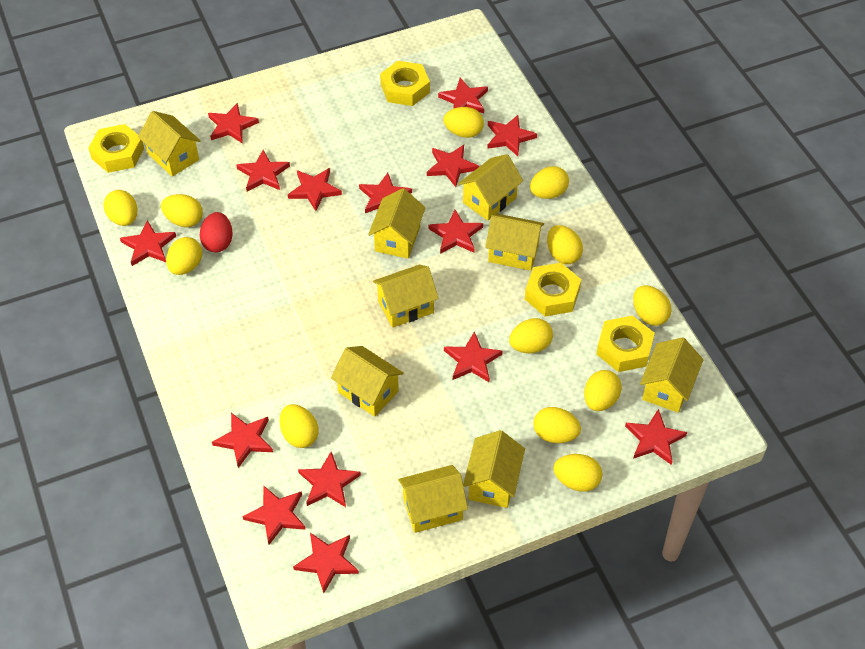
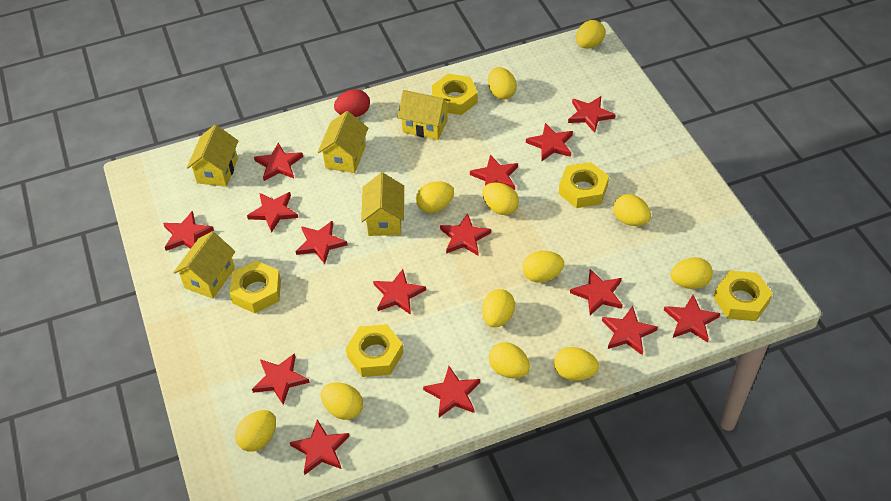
yellow house: 9 -> 5
yellow nut: 4 -> 5

